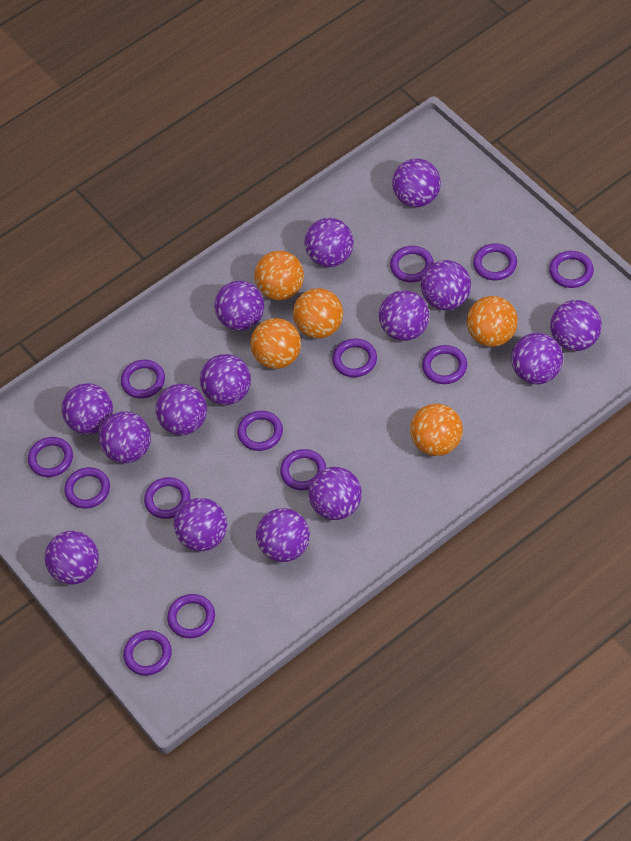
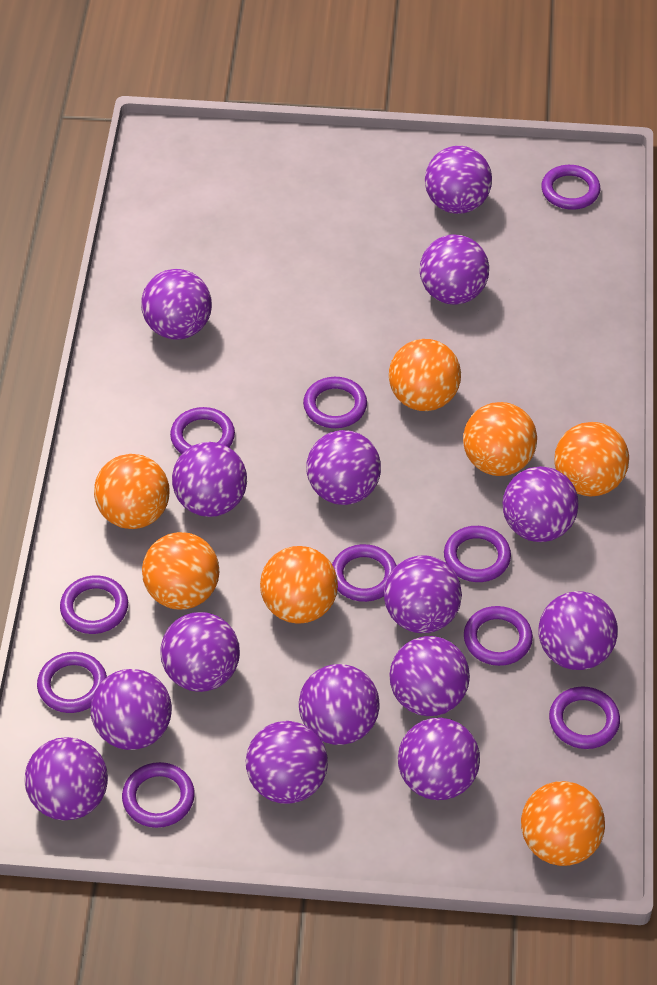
orange ball: 5 -> 7
purple ring: 13 -> 10

